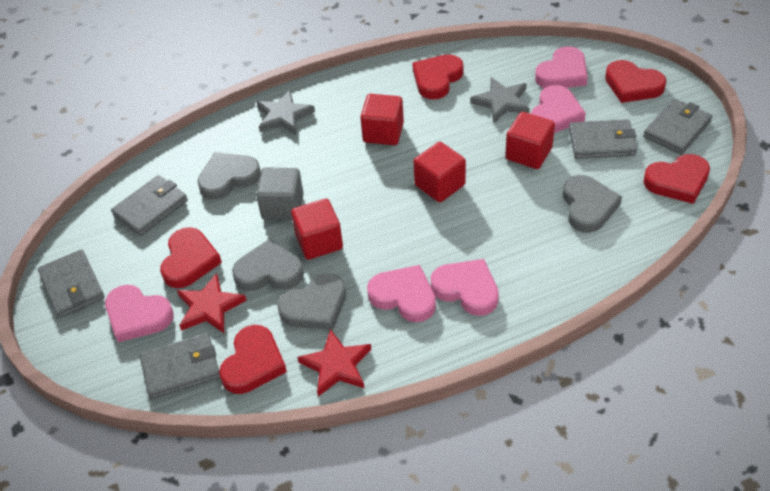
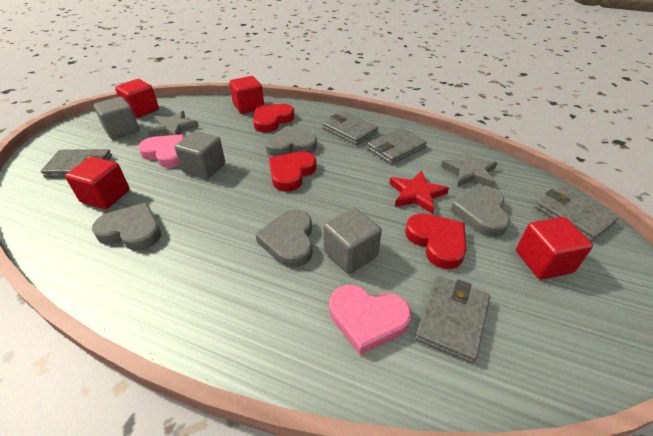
grey cube: 1 -> 3
pink heart: 5 -> 2
red heart: 5 -> 3
red star: 2 -> 1

